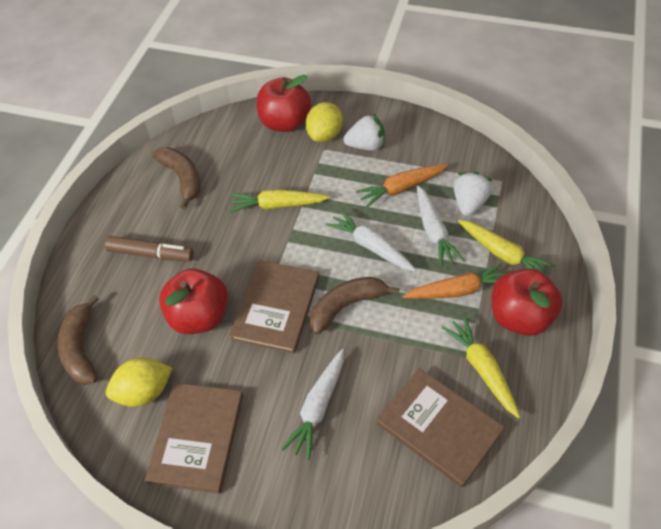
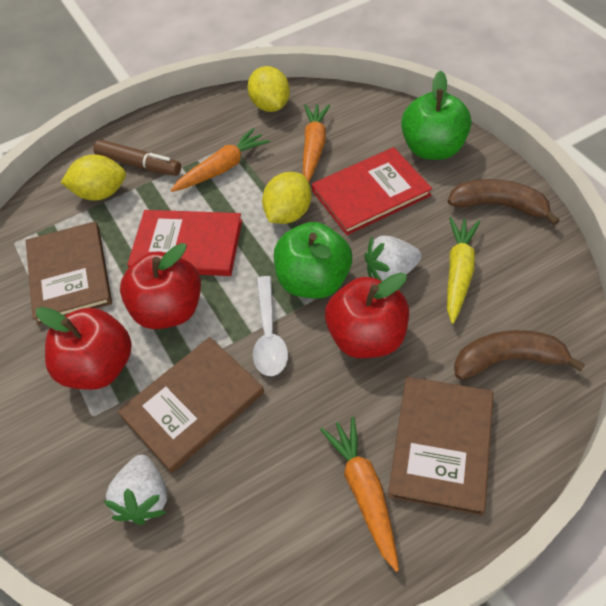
brown banana: 3 -> 2
green apple: 0 -> 2
orange carrot: 2 -> 3
red book: 0 -> 2
white carrot: 3 -> 0
white spoon: 0 -> 1
yellow carrot: 3 -> 1
yellow lemon: 2 -> 3

